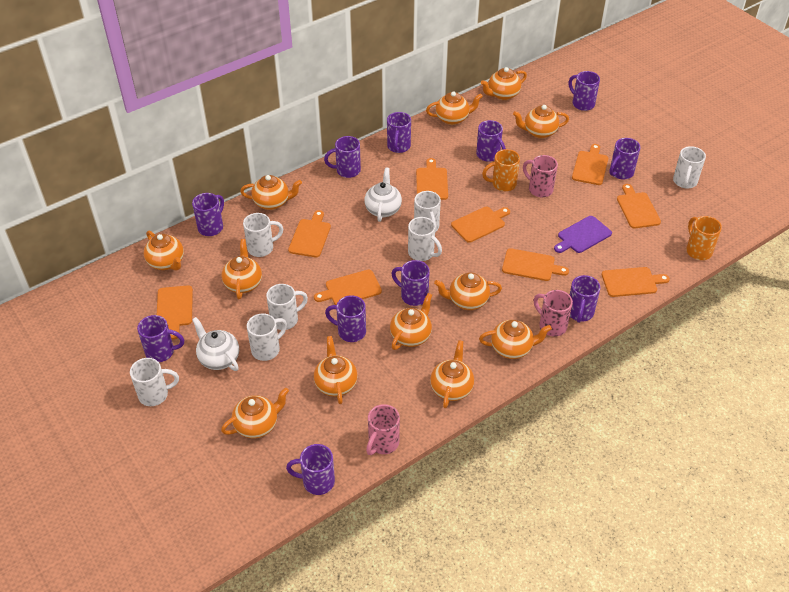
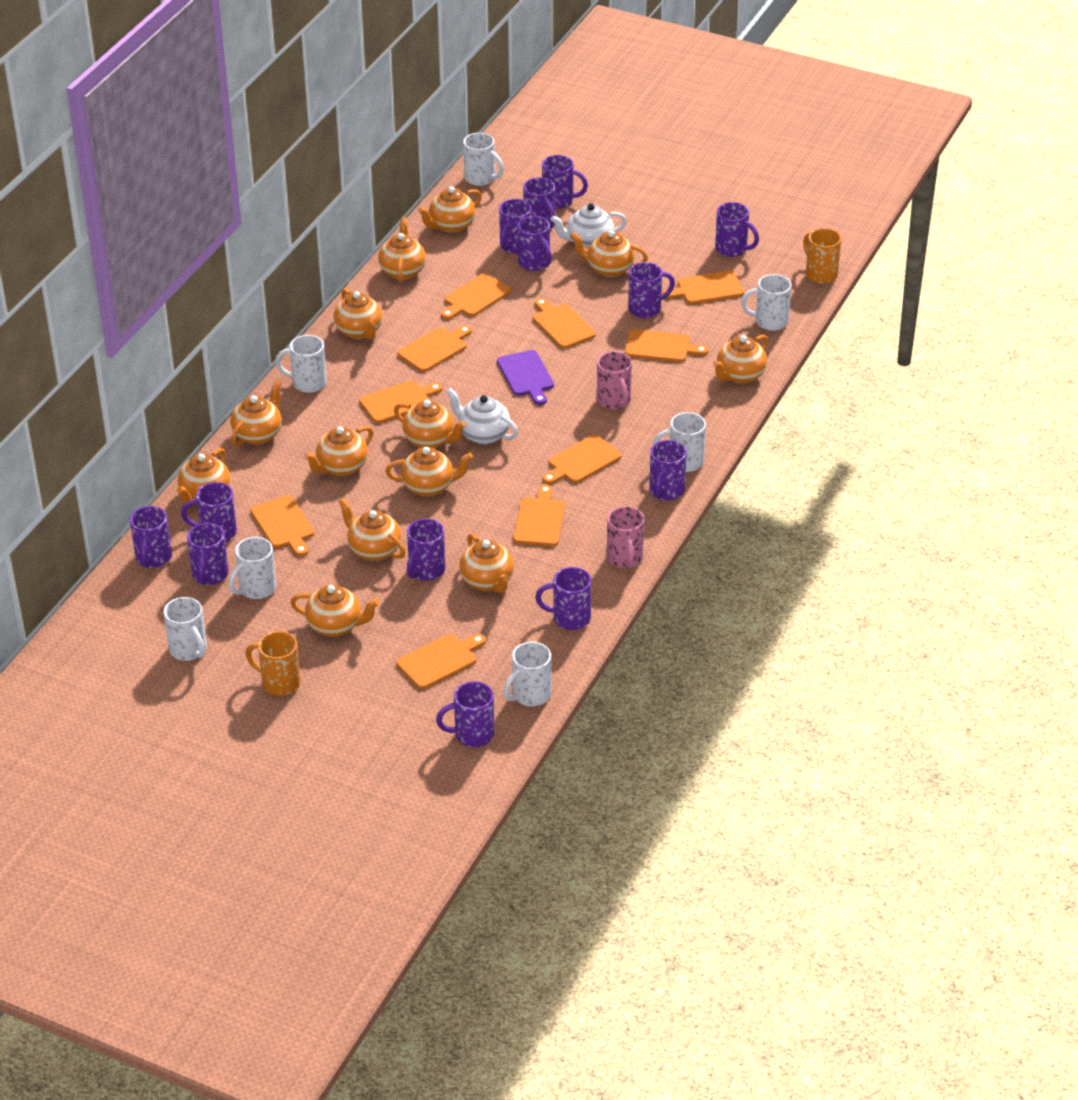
orange cutting board: 9 -> 10
orange teapot: 12 -> 13
pink mug: 3 -> 2
purple mug: 11 -> 13

